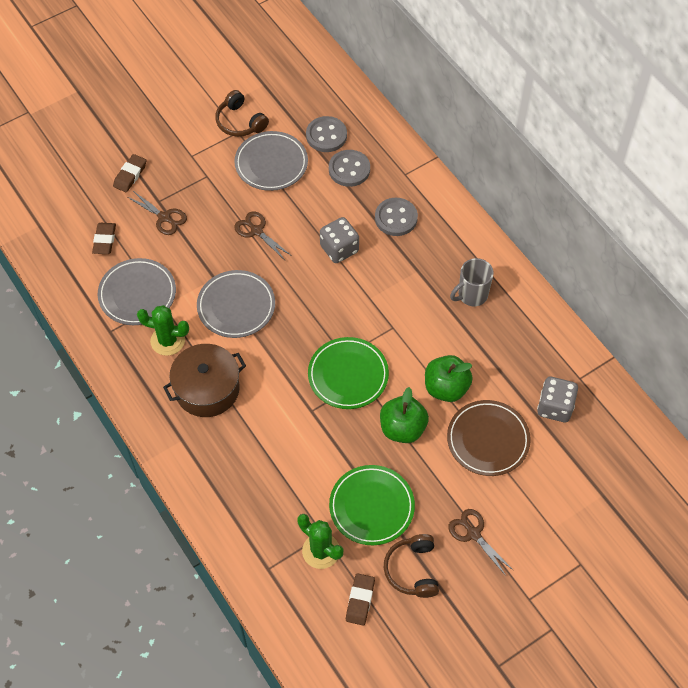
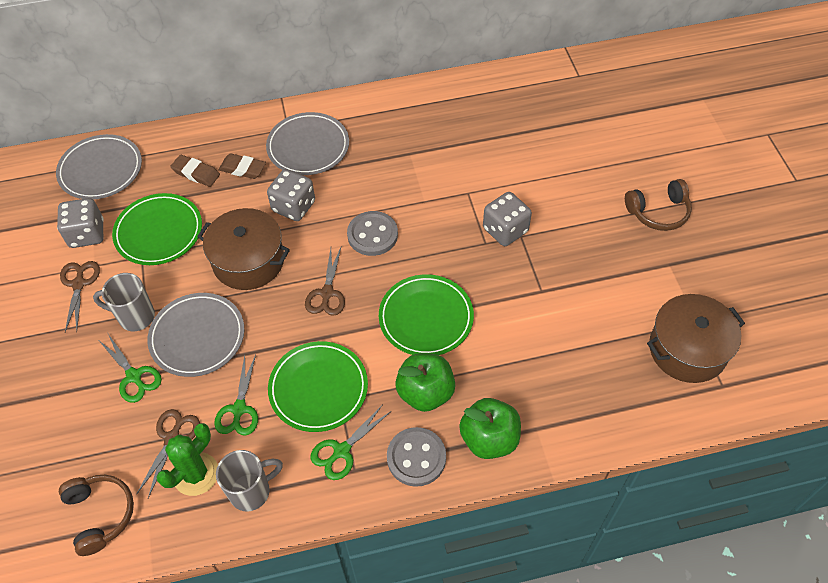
brown eraser: 3 -> 2
brown plate: 1 -> 0
brown pot: 1 -> 2
green cactus: 2 -> 1
green plate: 2 -> 3
green scissors: 0 -> 3
grey button: 3 -> 2
grey dice: 2 -> 3
grey mug: 1 -> 2

